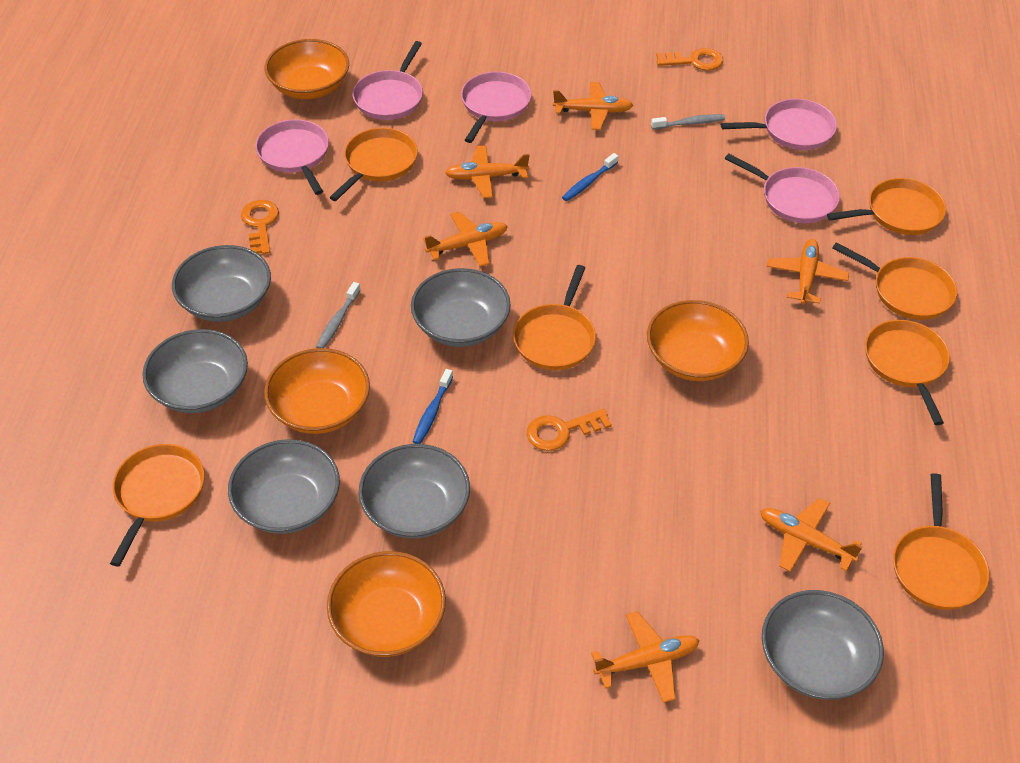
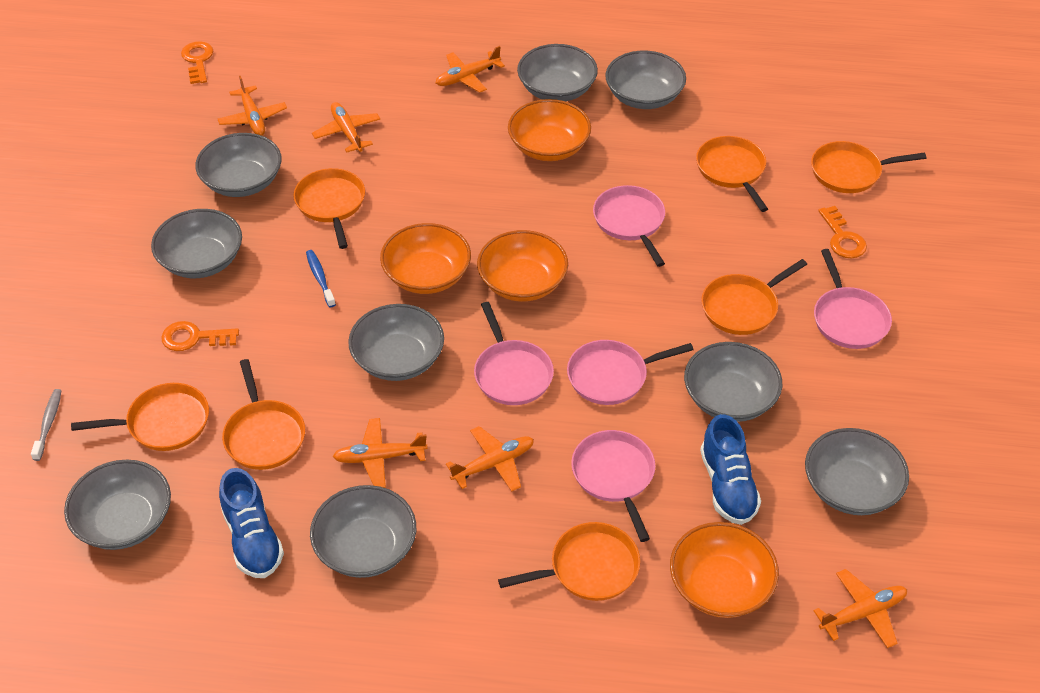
blue shoe: 0 -> 2
blue toothbrush: 2 -> 1
grey bowl: 6 -> 9
grey toothbrush: 2 -> 1

